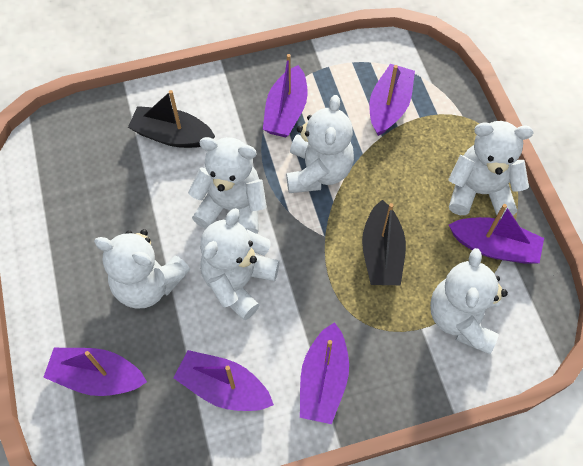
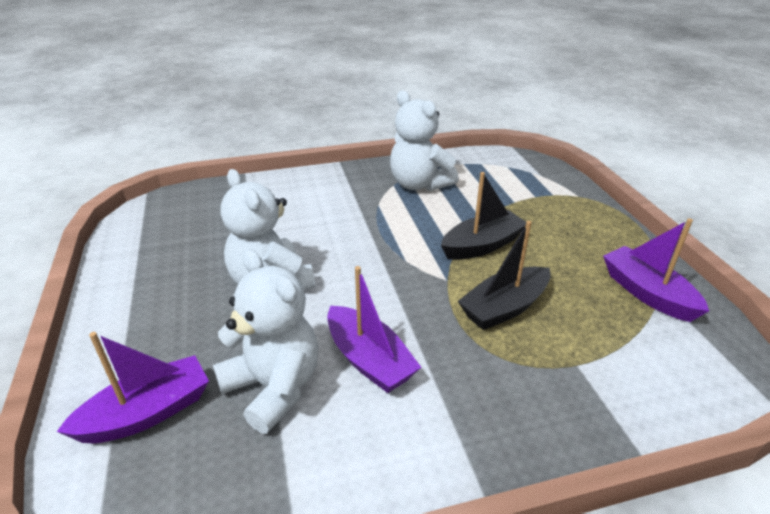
purple boat: 6 -> 3
white teddy bear: 6 -> 3

